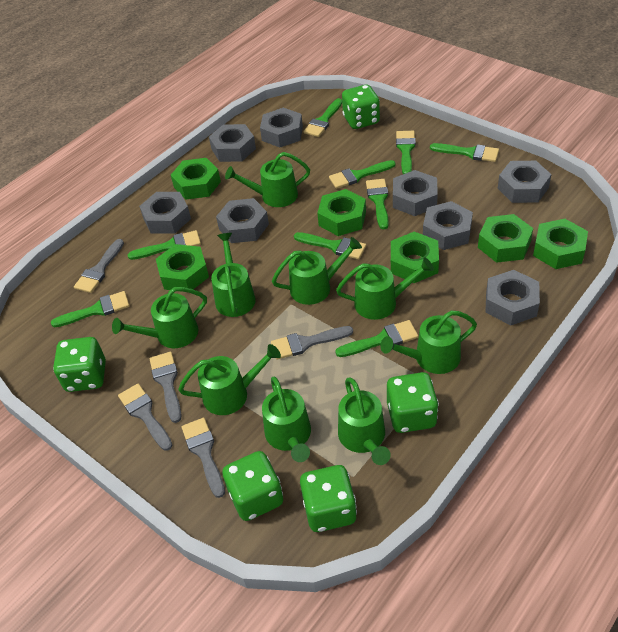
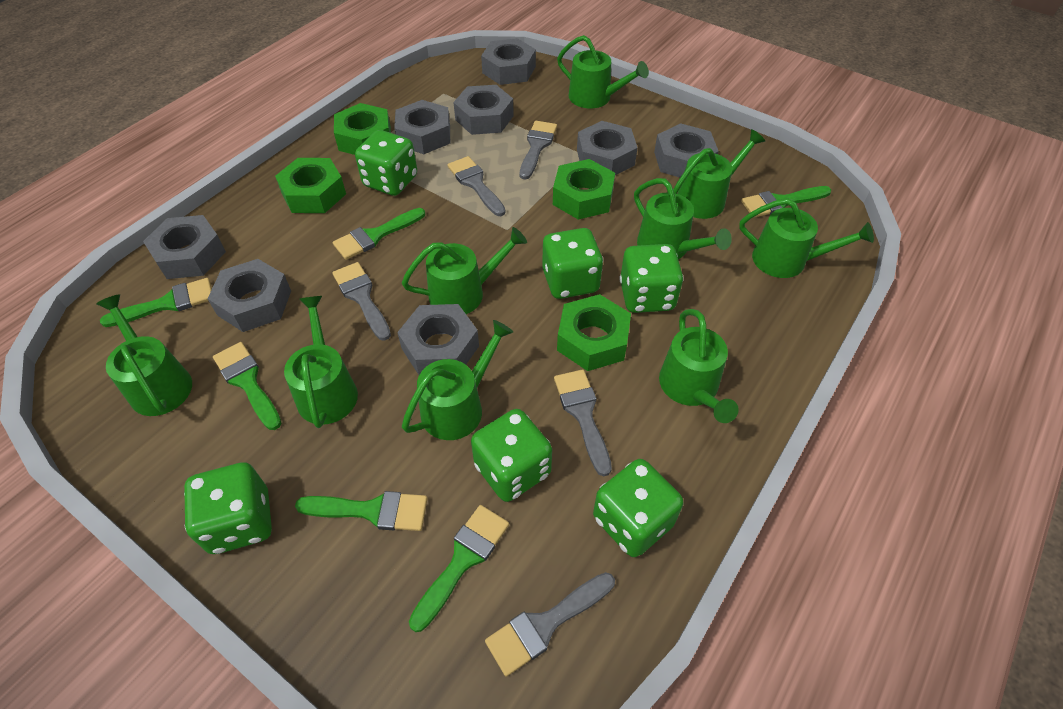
green brush: 9 -> 6
green dice: 5 -> 6
green nut: 6 -> 4

